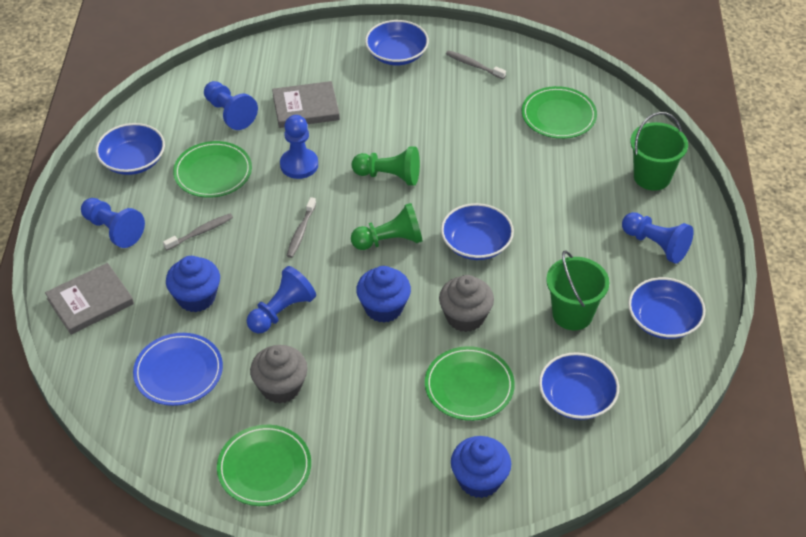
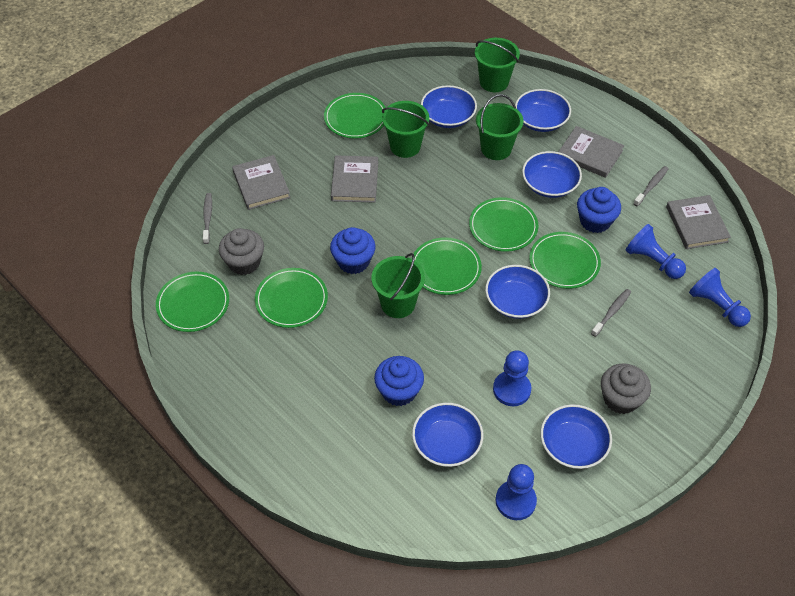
blue bowl: 5 -> 6
blue pawn: 5 -> 4
blue plate: 1 -> 0
green bucket: 2 -> 4
green pawn: 2 -> 0
green plate: 4 -> 6
grey book: 2 -> 4

